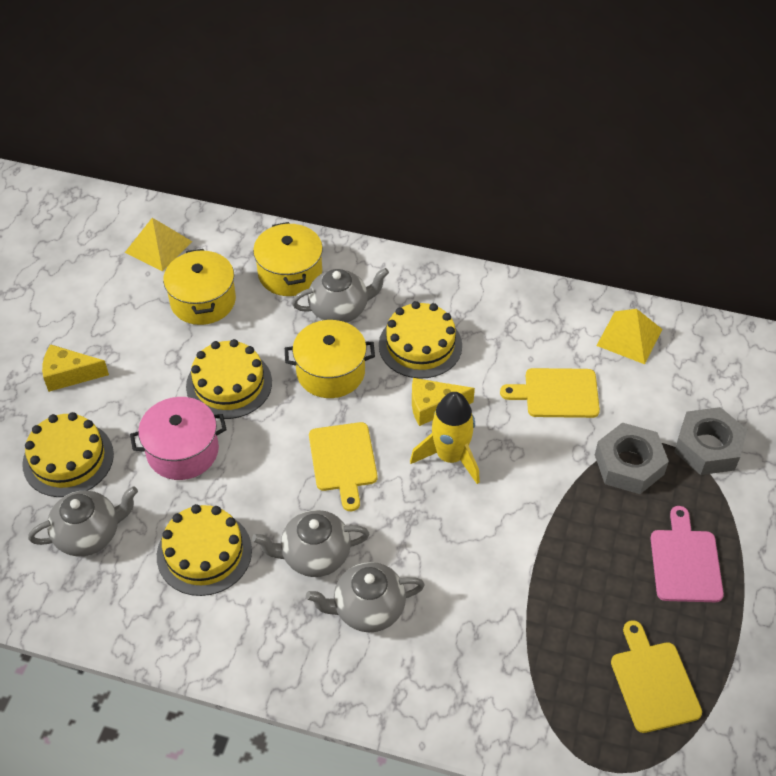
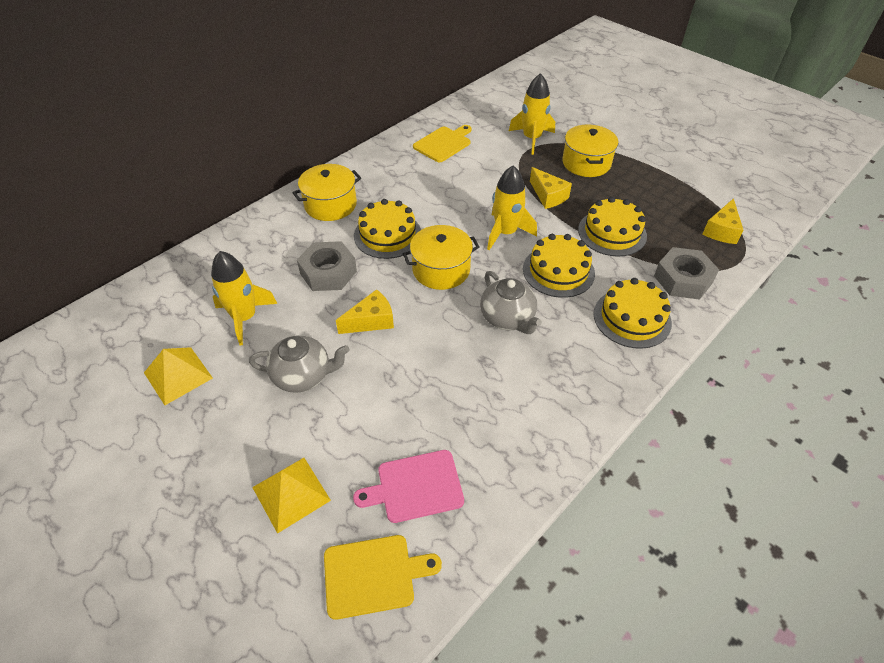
grey teapot: 4 -> 2
pink pot: 1 -> 0
yellow cheese: 2 -> 3
yellow cutting board: 3 -> 2
yellow rocket: 1 -> 3

